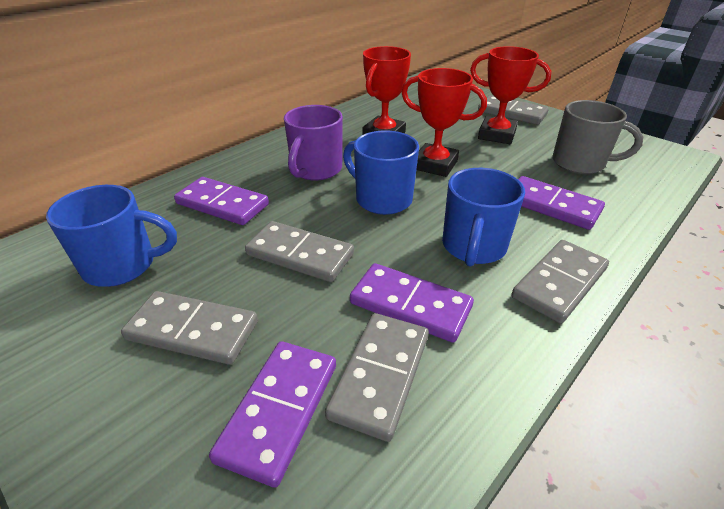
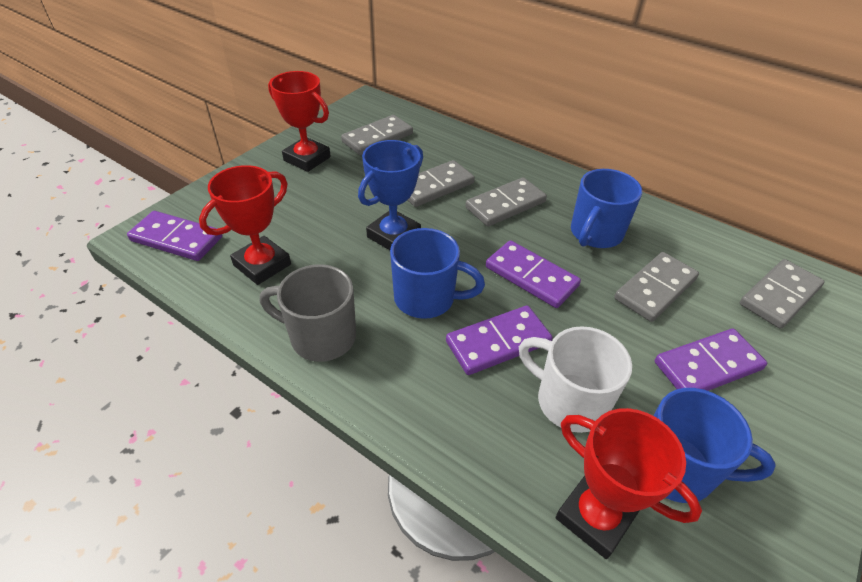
blue trophy: 0 -> 1
purple mug: 1 -> 0
white mug: 0 -> 1

